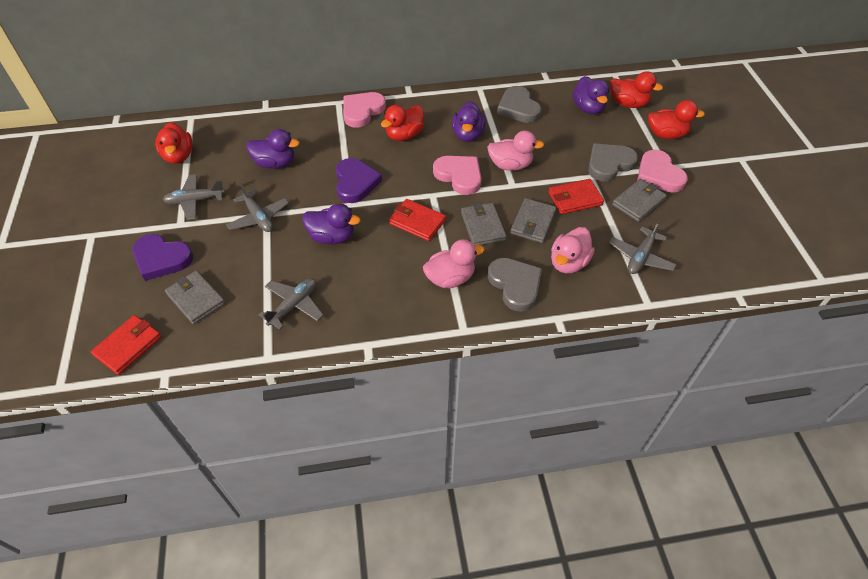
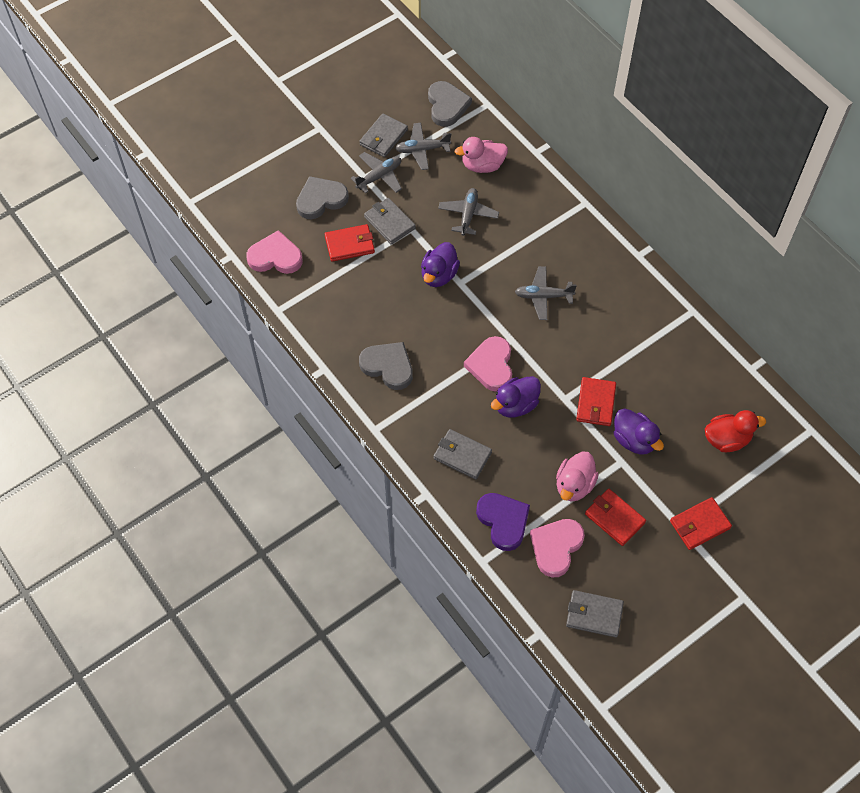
pink duck: 3 -> 2
purple duck: 4 -> 3
purple heart: 2 -> 1
red duck: 4 -> 1
red wallet: 3 -> 4

